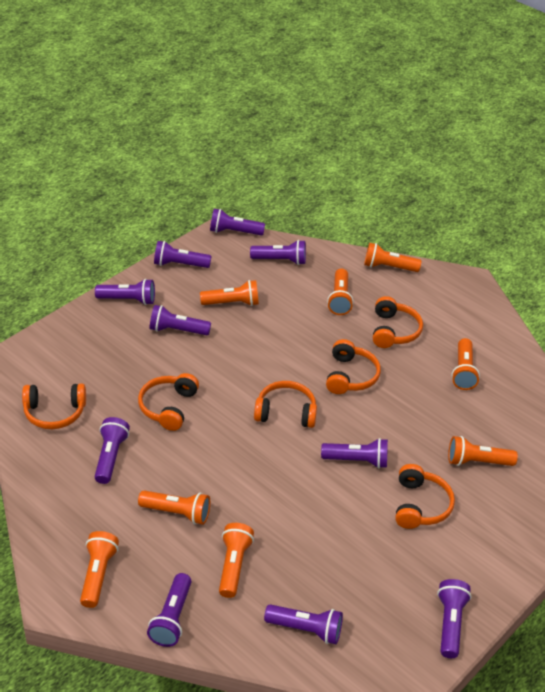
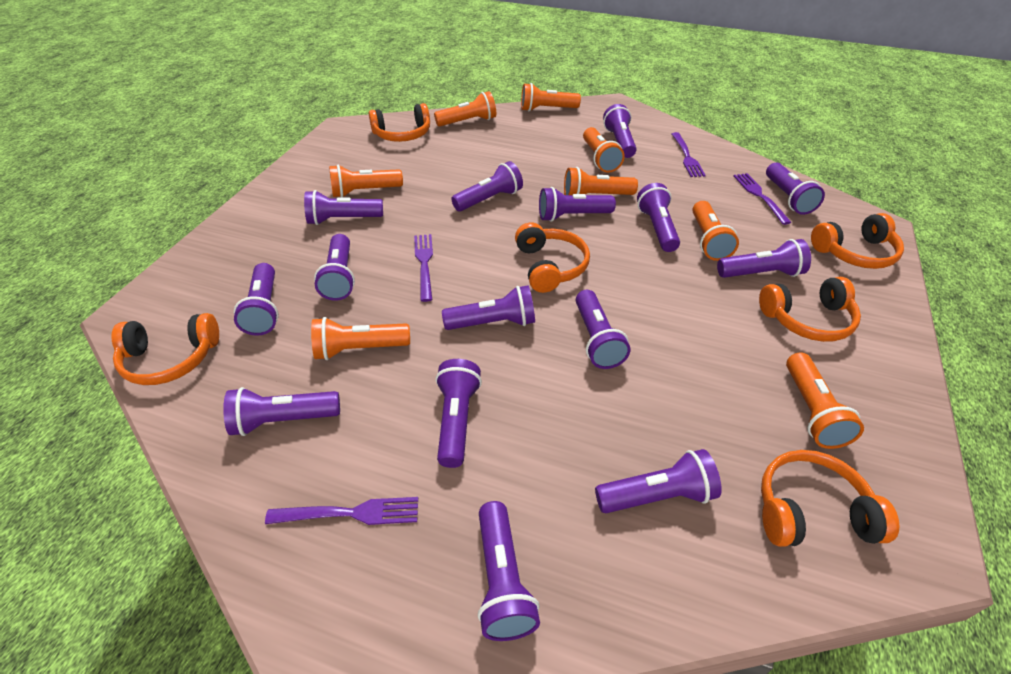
purple flashlight: 10 -> 15
purple fork: 0 -> 4

